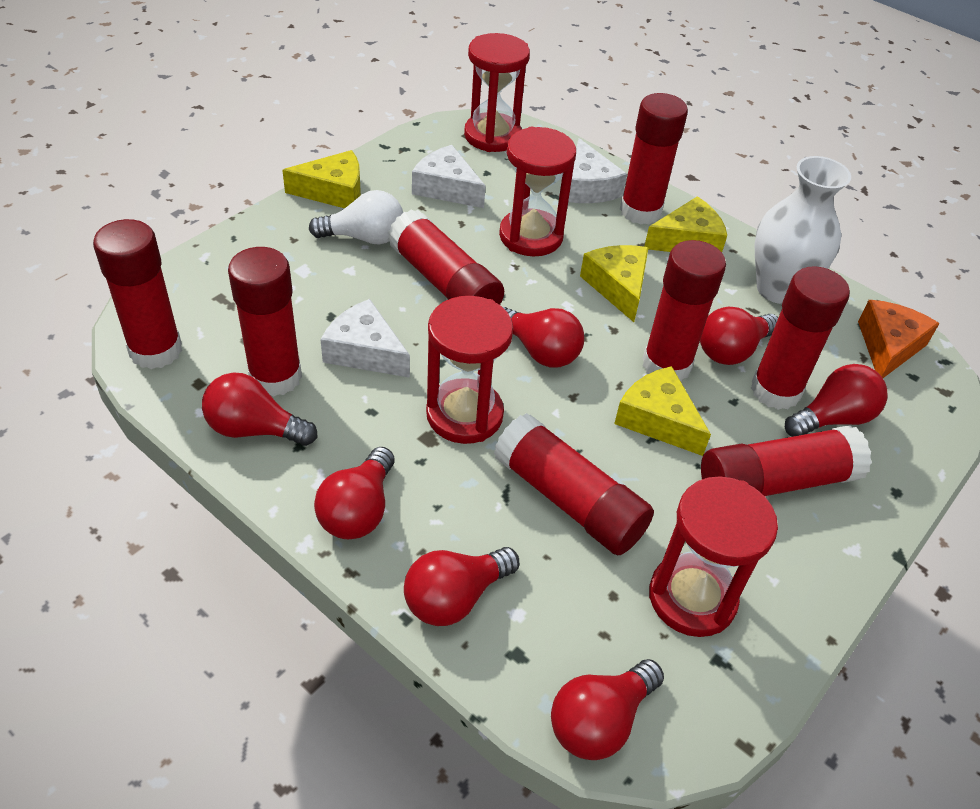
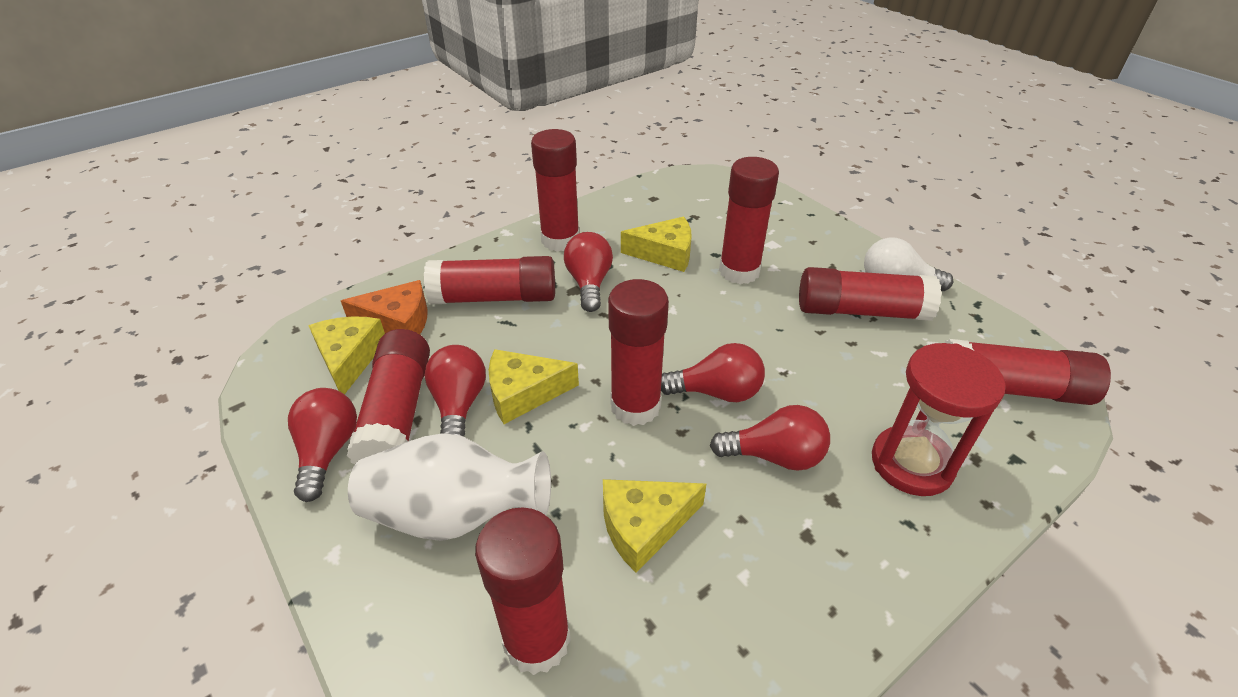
red hourglass: 4 -> 1
red light bulb: 7 -> 5
white cheese: 3 -> 0

